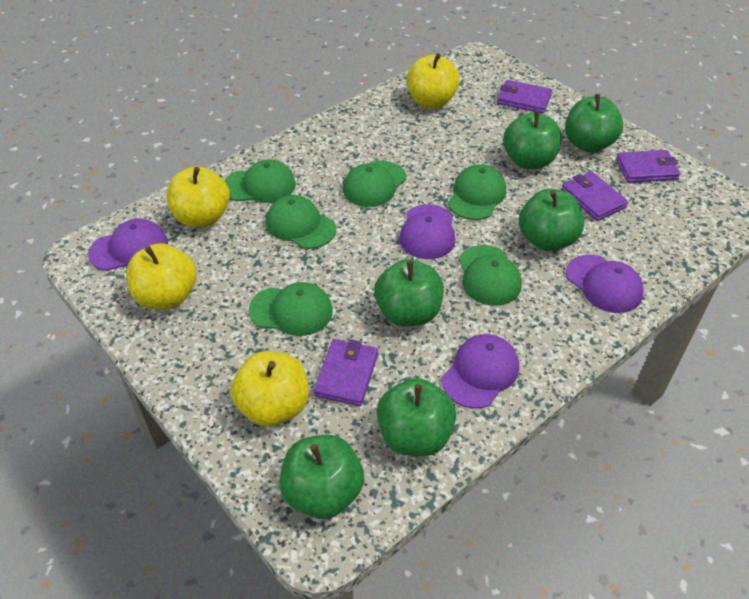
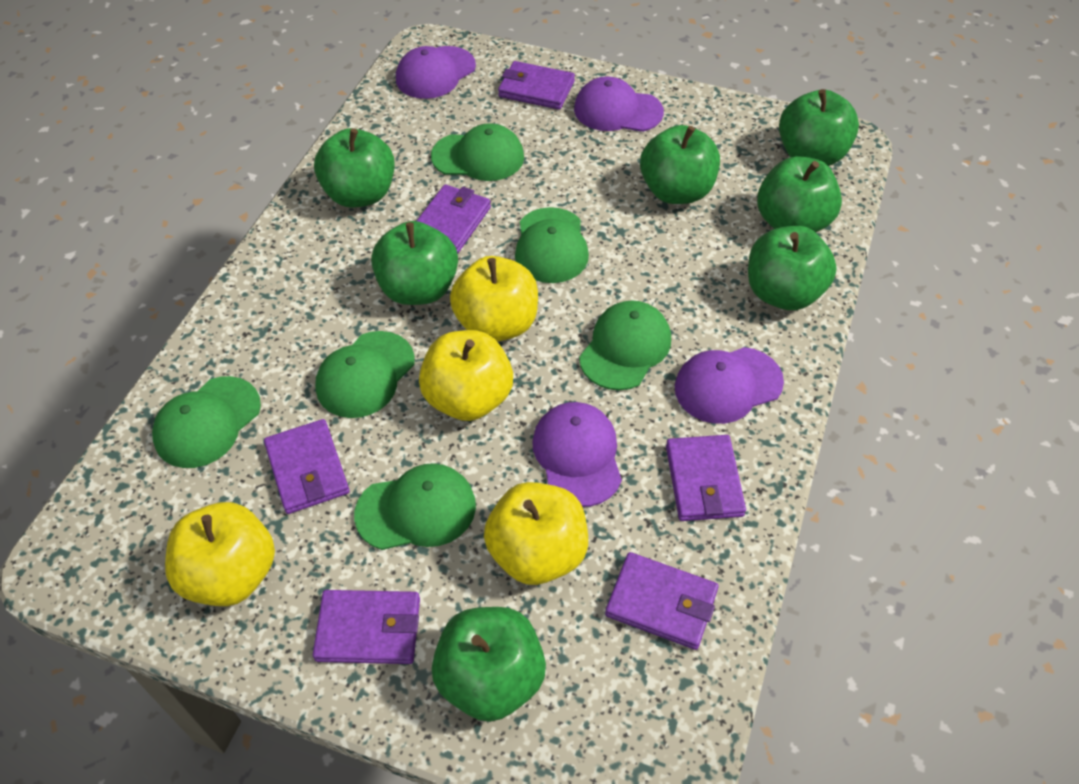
green apple: 6 -> 7
purple wallet: 4 -> 6

